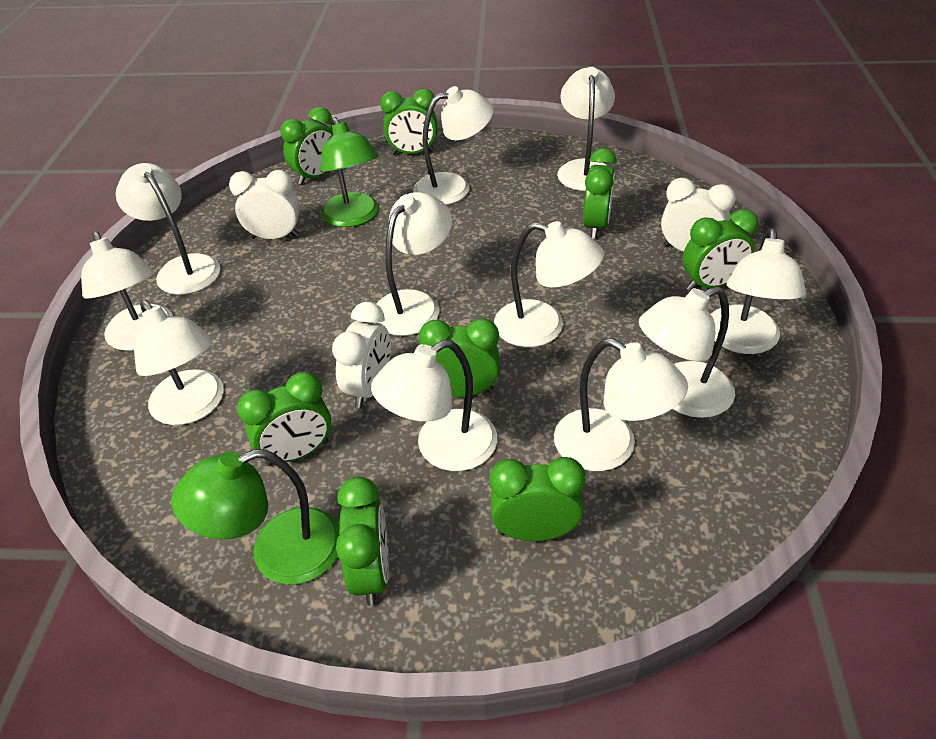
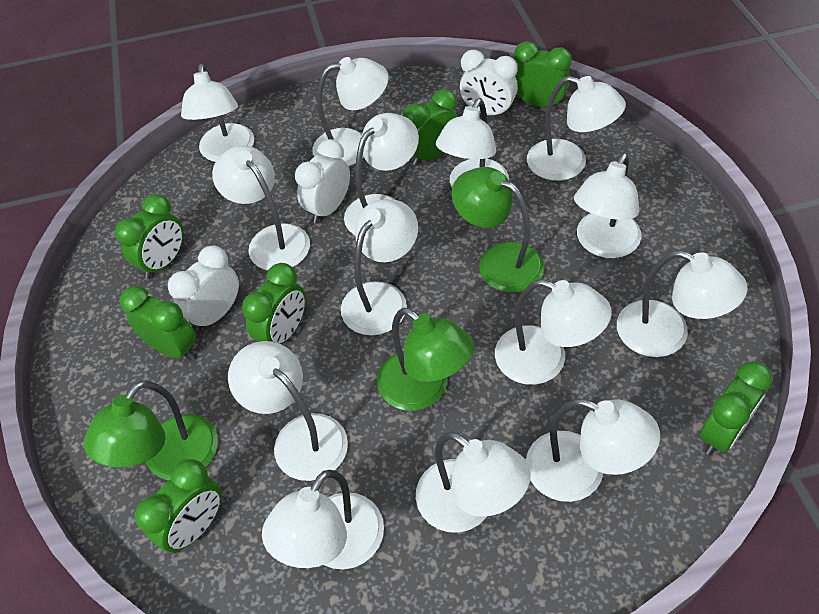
green clock: 8 -> 7
green lamp: 2 -> 3
white lamp: 11 -> 14

